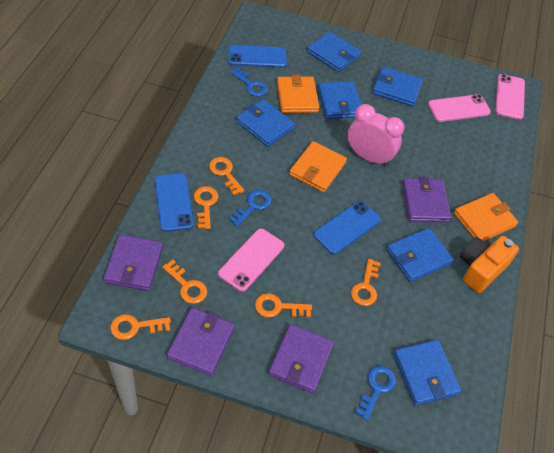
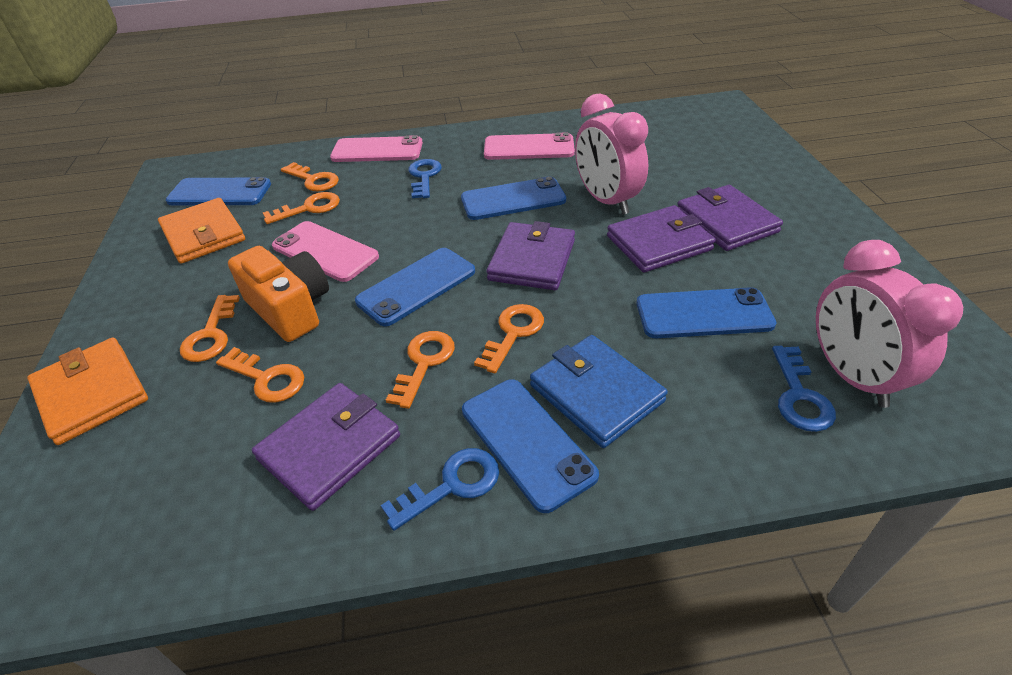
blue phone: 3 -> 5
blue wallet: 6 -> 1
orange wallet: 3 -> 2
pink clock: 1 -> 2

